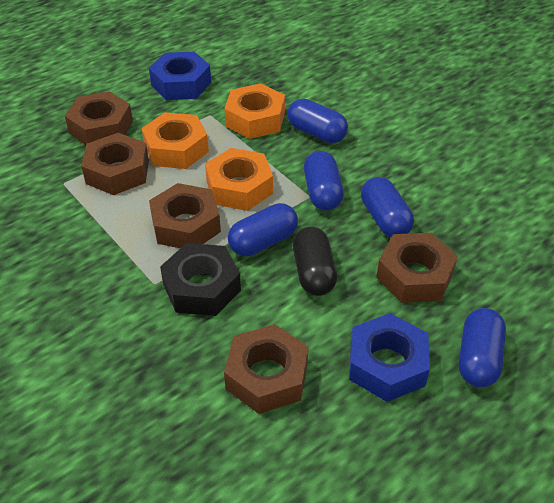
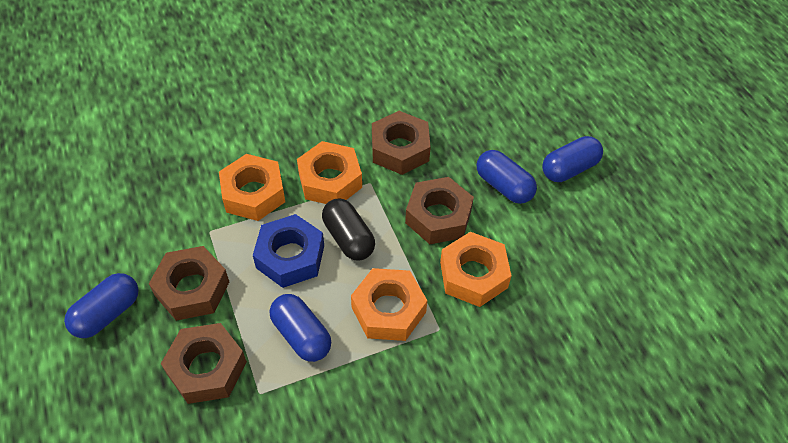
black nut: 1 -> 0
blue capsule: 5 -> 4
blue nut: 2 -> 1
brown nut: 5 -> 4
orange nut: 3 -> 4

